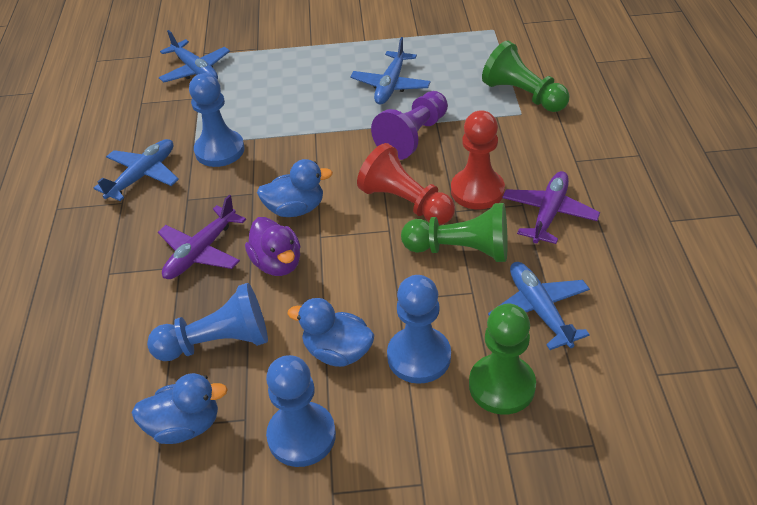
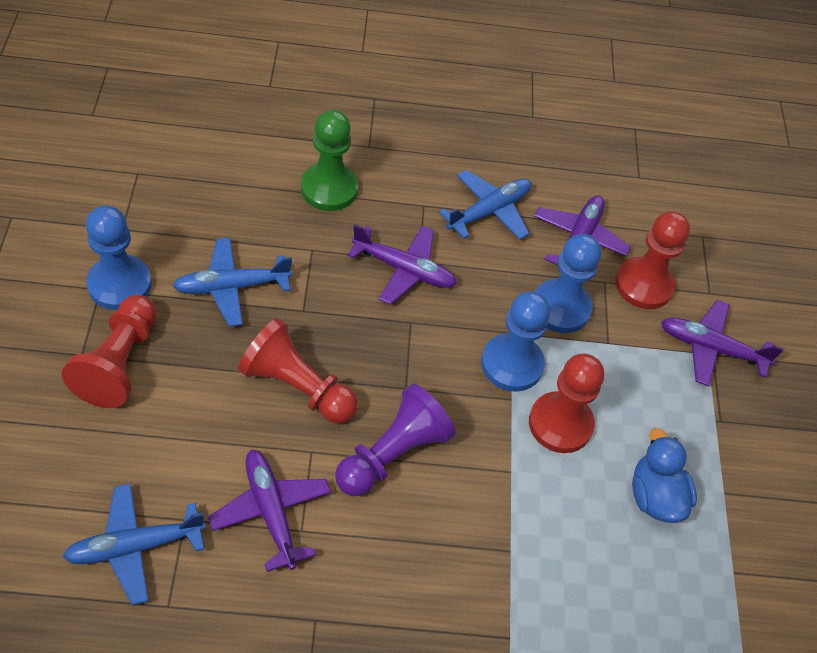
blue duck: 3 -> 1
blue pawn: 4 -> 3
blue plane: 4 -> 3
green pawn: 3 -> 1
purple duck: 1 -> 0
purple plane: 2 -> 4
red pawn: 2 -> 4

